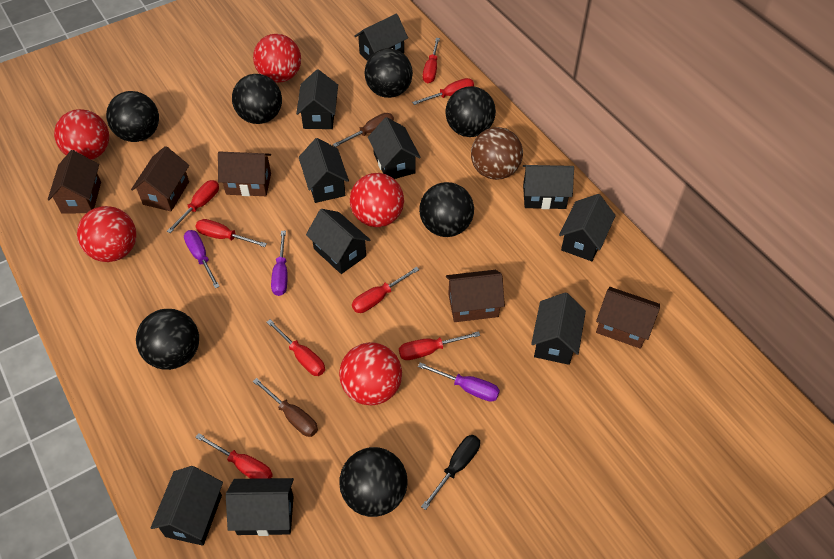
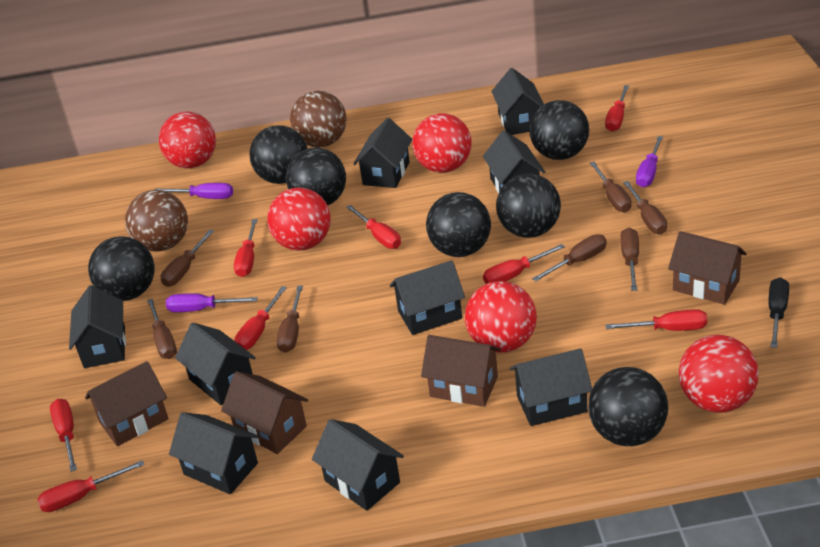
black house: 10 -> 9
brown ball: 1 -> 2
brown house: 5 -> 4
brown screwdriver: 2 -> 7

